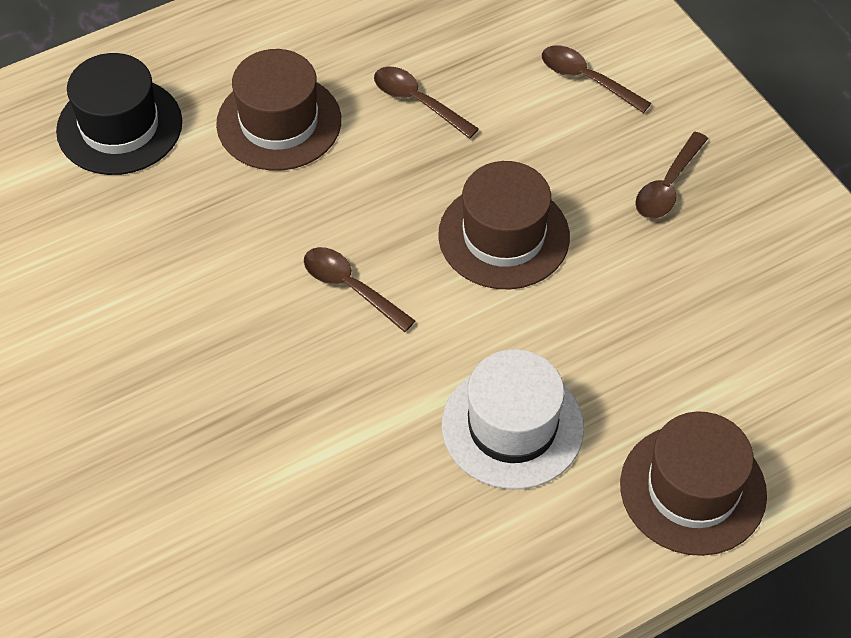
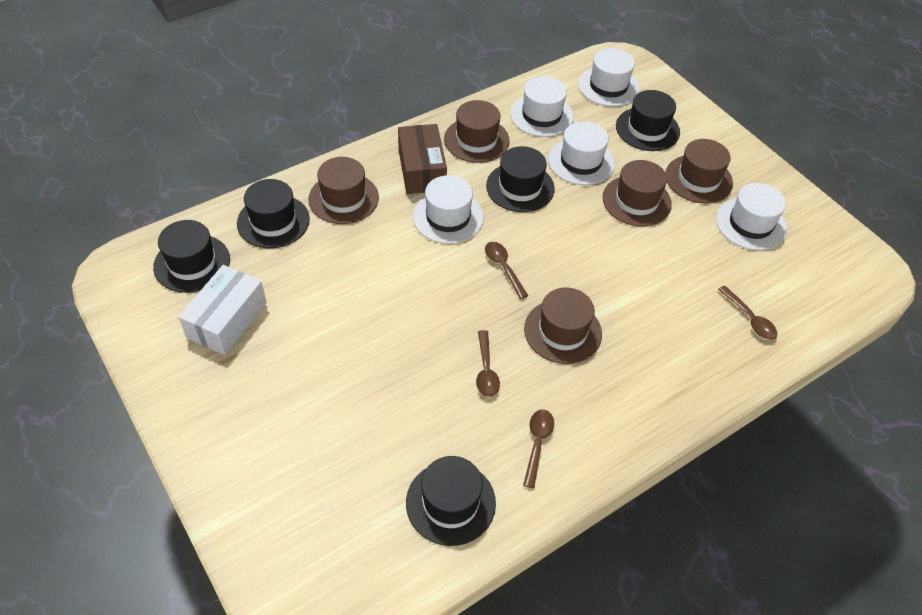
black hat: 1 -> 5
brown box: 0 -> 1
brown hat: 3 -> 5
white box: 0 -> 1
white hat: 1 -> 5

